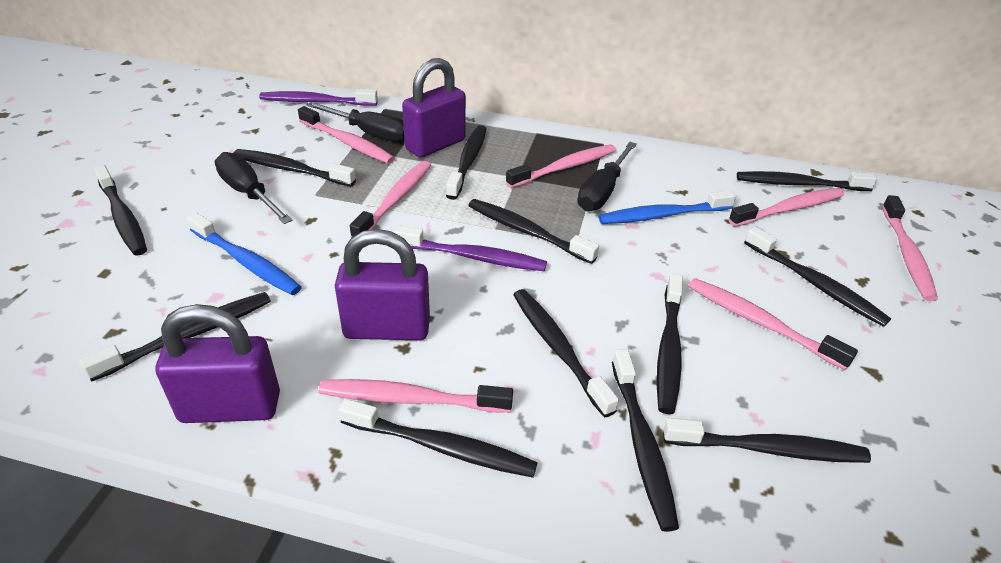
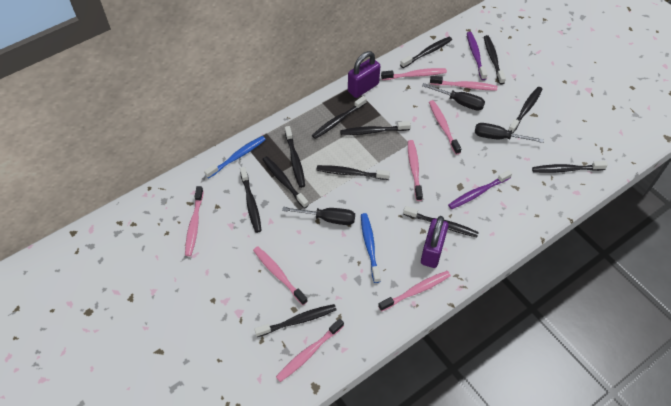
pink toothbrush: 7 -> 8
purple padlock: 3 -> 2

